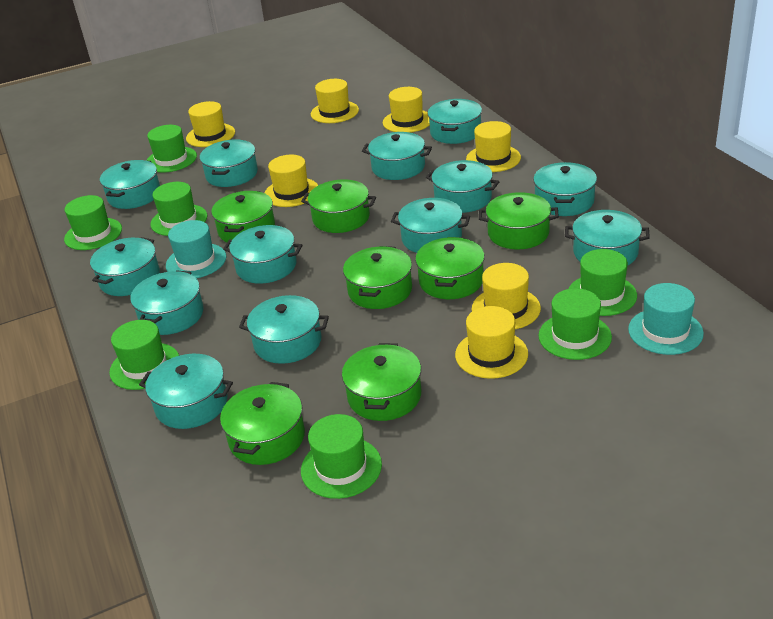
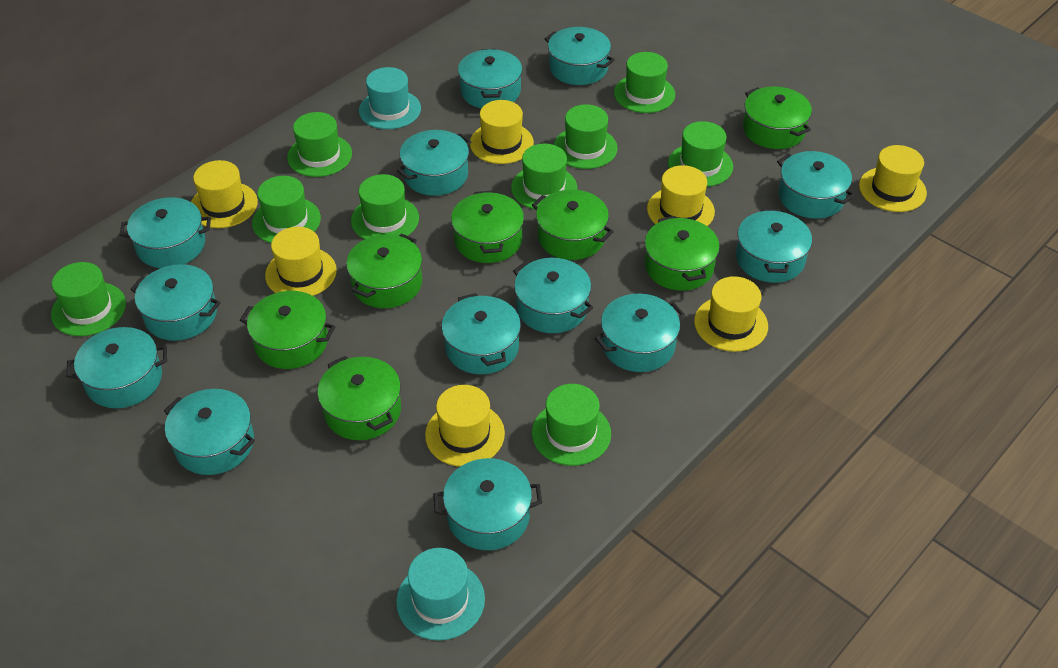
green hat: 7 -> 9

